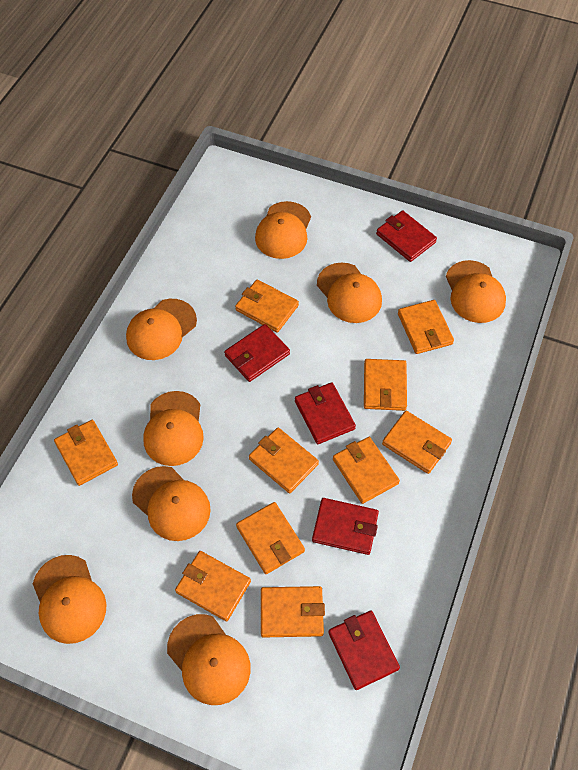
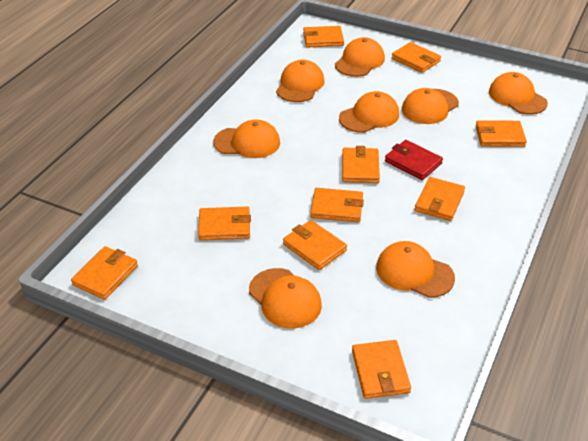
red wallet: 5 -> 1

